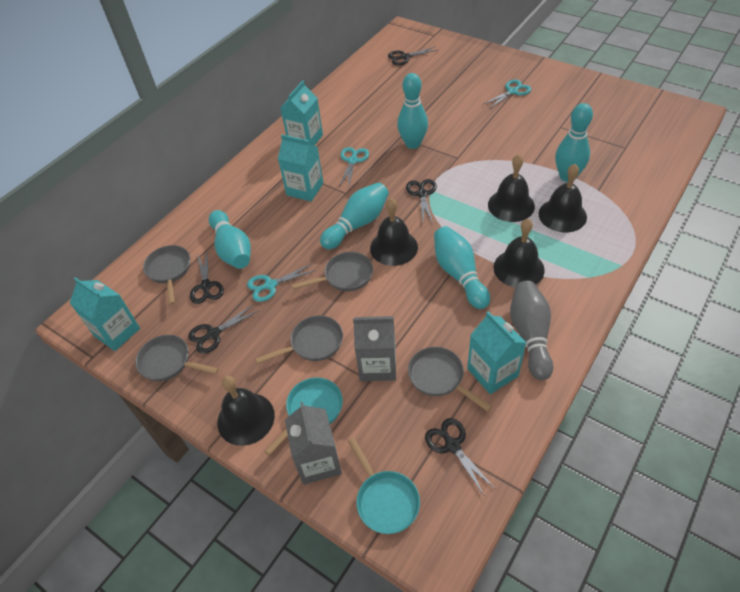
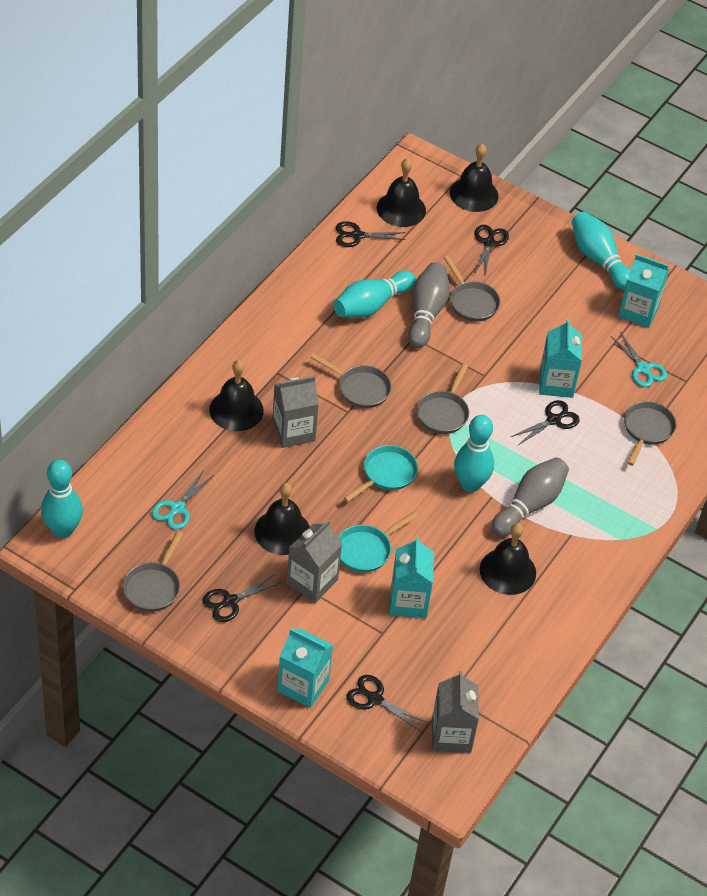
grey bowling pin: 1 -> 2
grey carton: 2 -> 3
turquoise bowling pin: 5 -> 4
turquoise scissors: 3 -> 2

